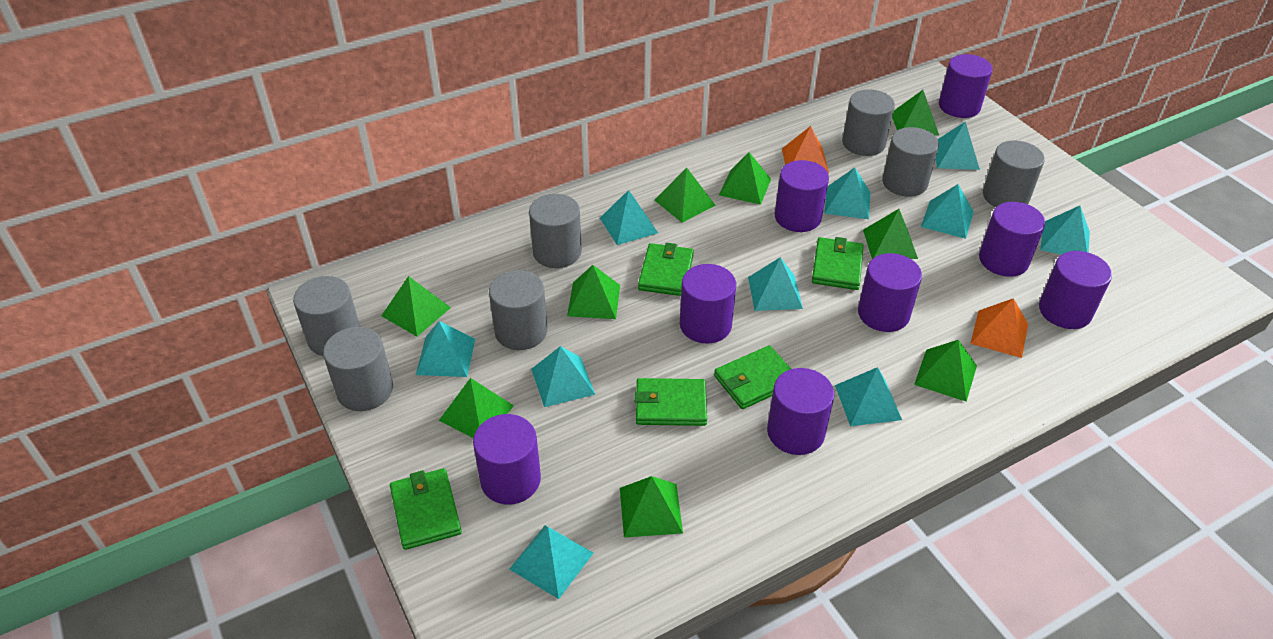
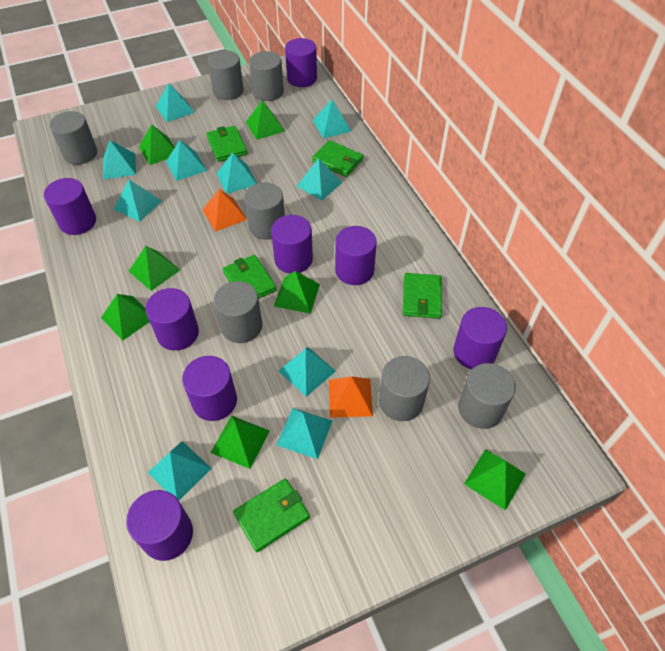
green pyramid: 9 -> 7

